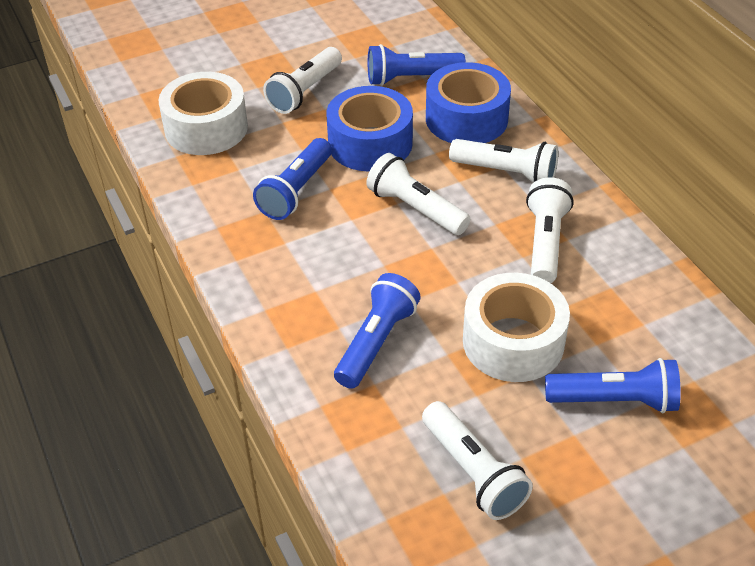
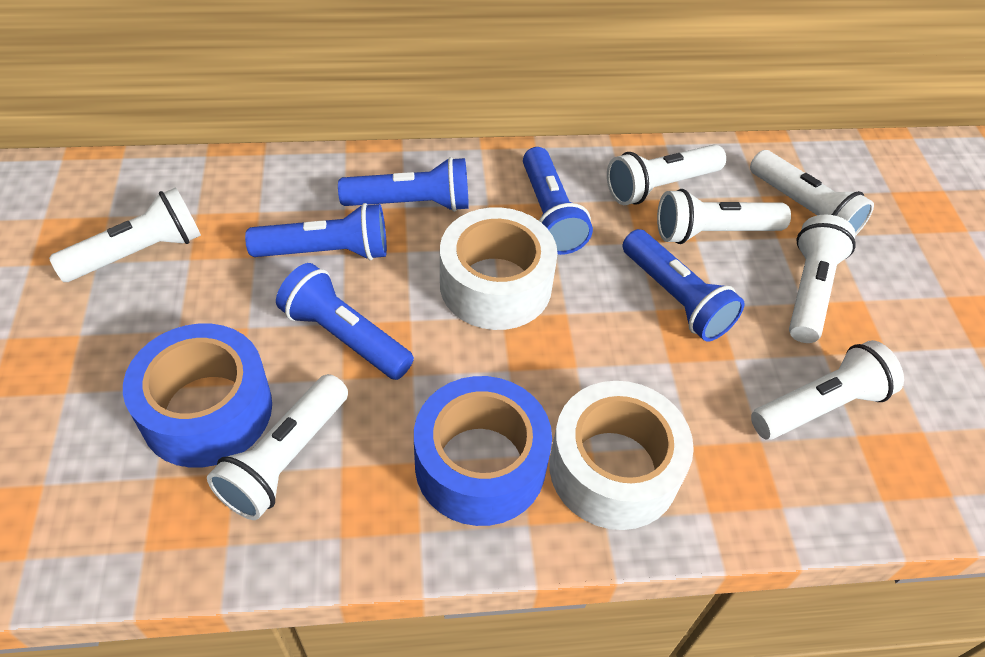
blue flashlight: 4 -> 5
white flashlight: 5 -> 7

